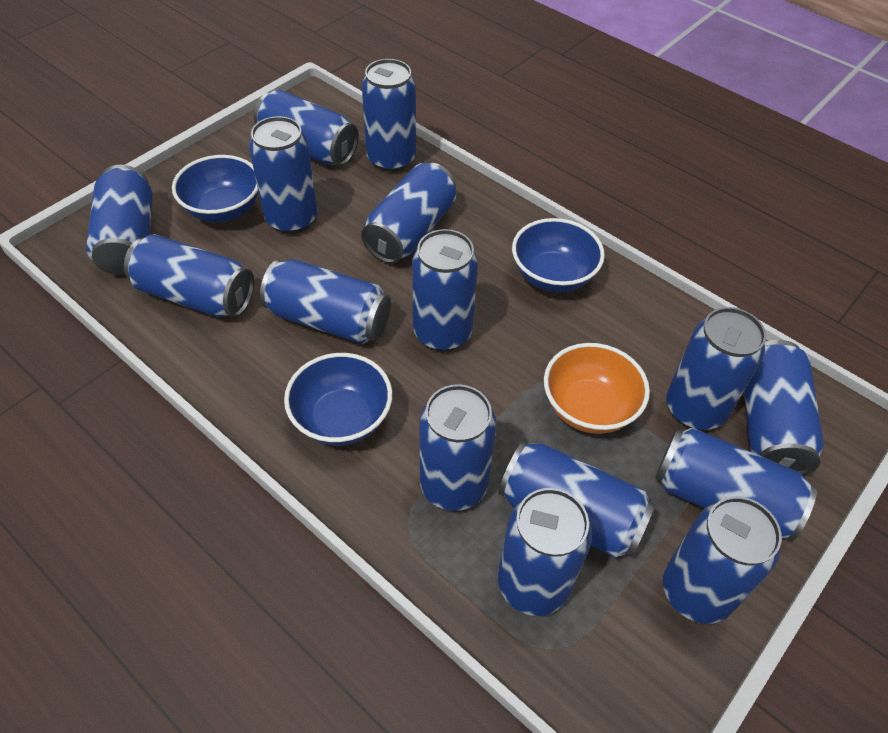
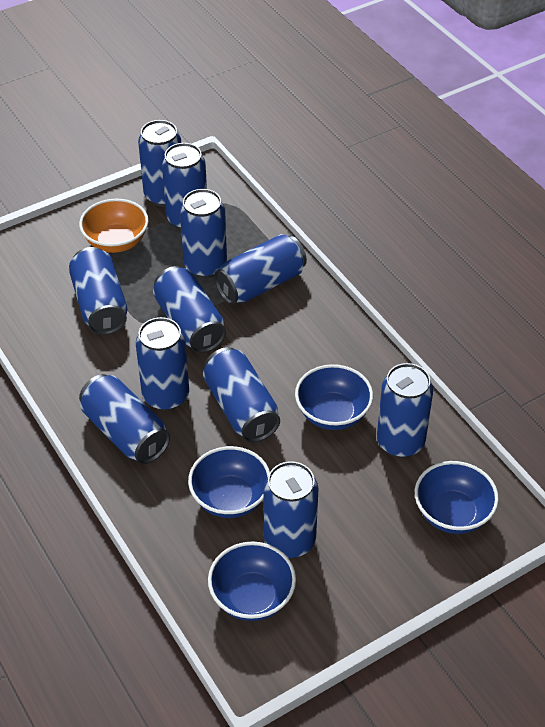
blue bowl: 3 -> 4
blue can: 15 -> 11

